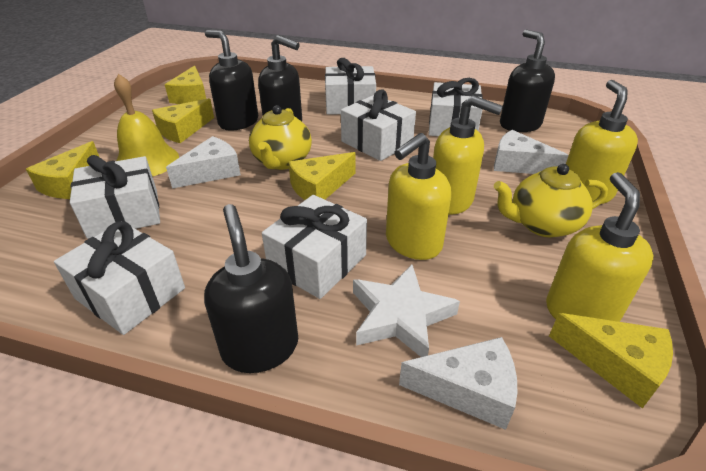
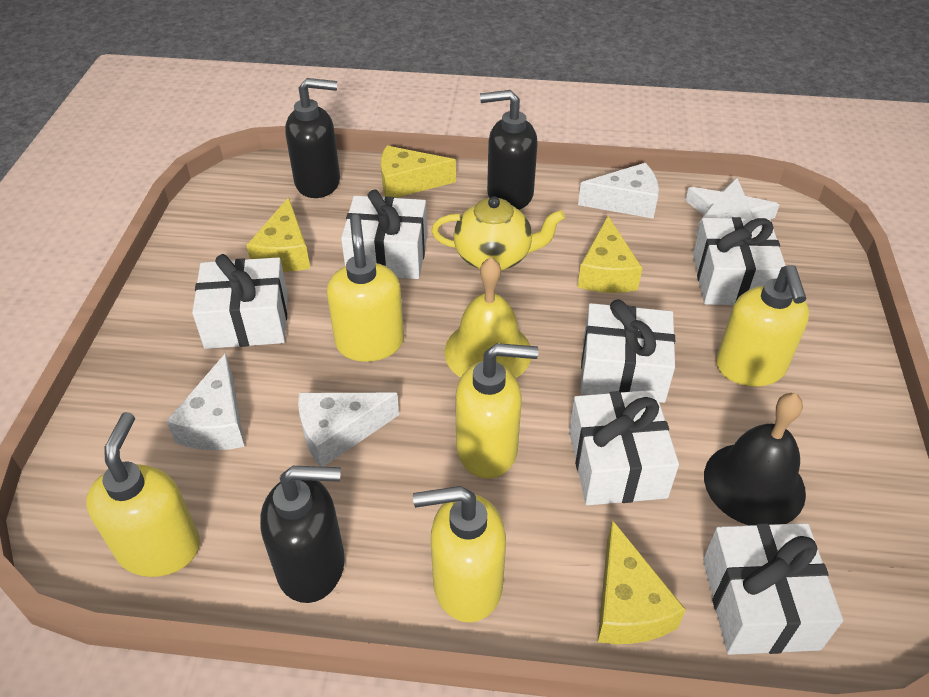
black bell: 0 -> 1
black soap dispenser: 4 -> 3
yellow cheese: 5 -> 4
yellow soap dispenser: 4 -> 5
yellow teapot: 2 -> 1

